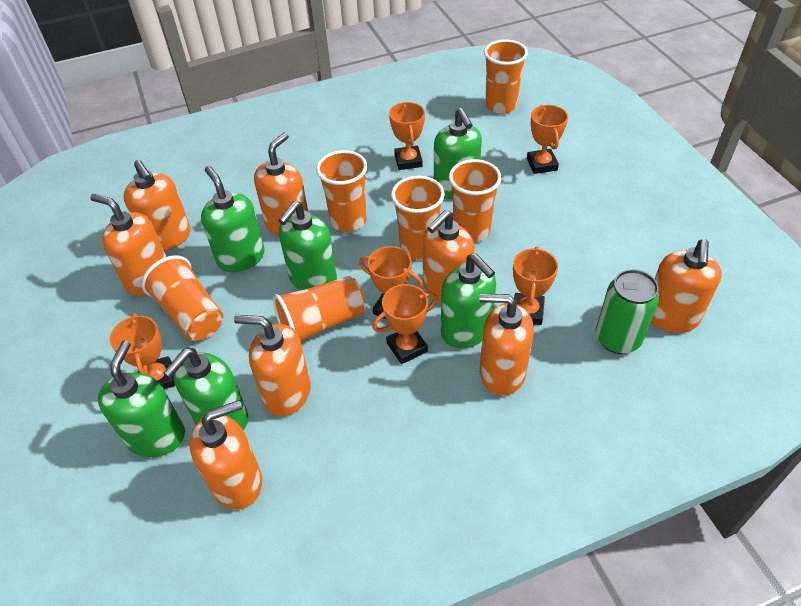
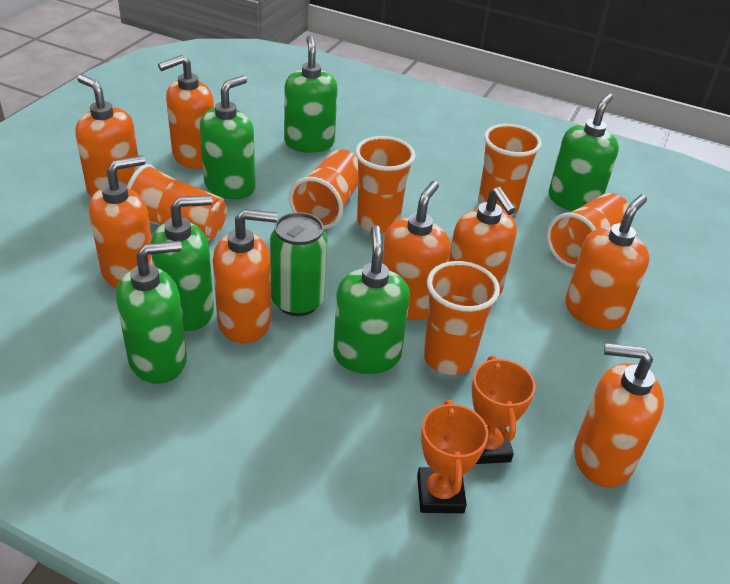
orange trophy: 6 -> 2

